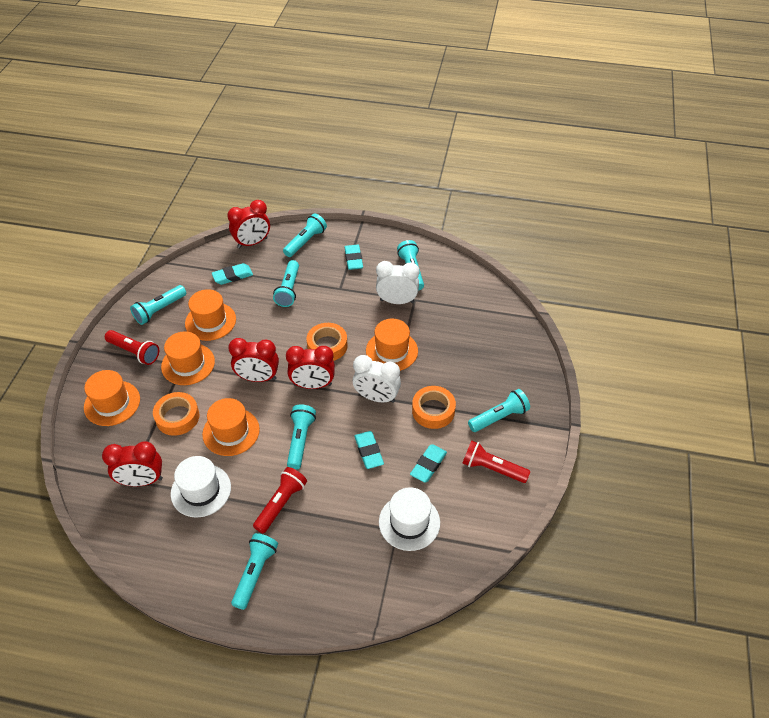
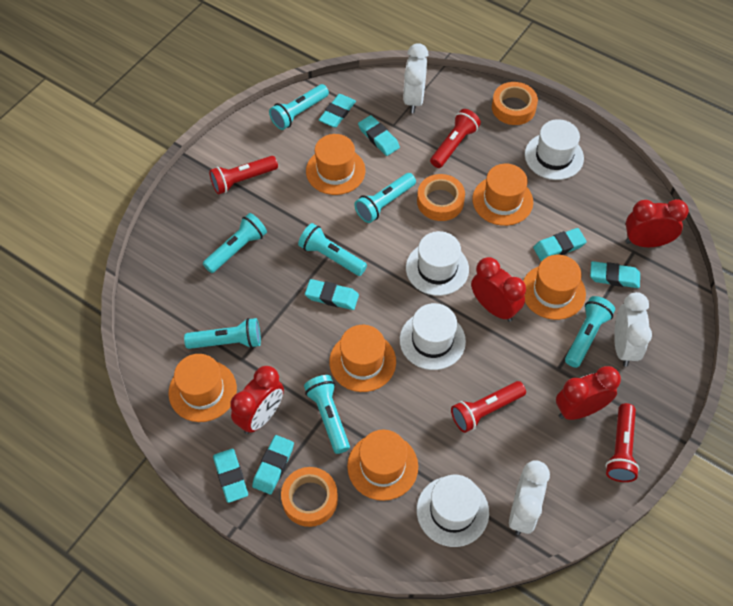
orange hat: 5 -> 6
red flashlight: 3 -> 4
turquoise eraser: 4 -> 7
white clock: 2 -> 3
white hat: 2 -> 4

